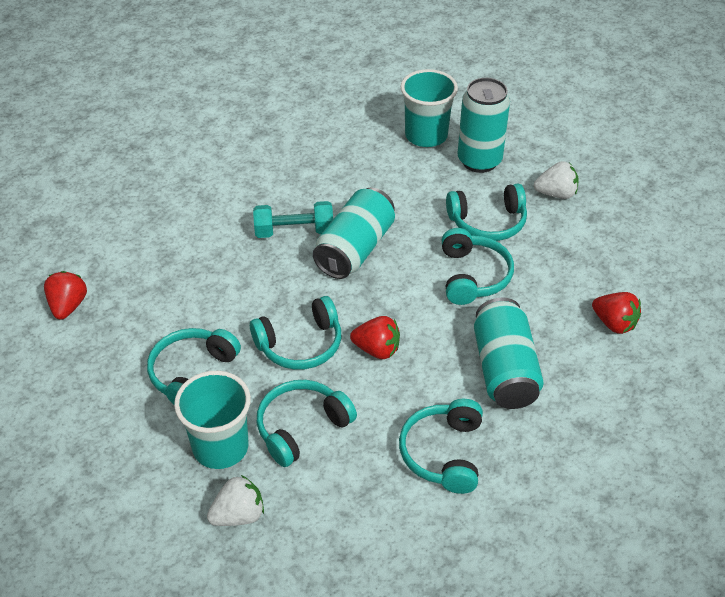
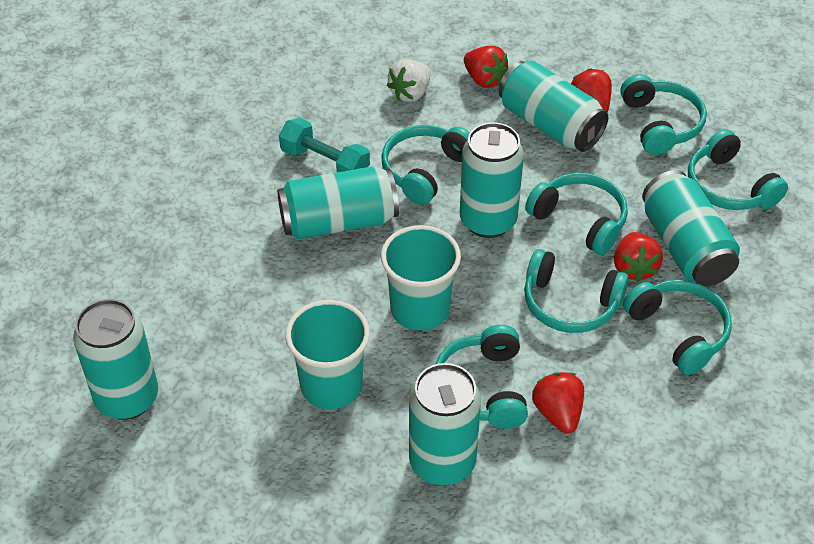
red strawberry: 3 -> 4
turquoise can: 3 -> 6
turquoise headphones: 6 -> 7
white strawberry: 2 -> 1

